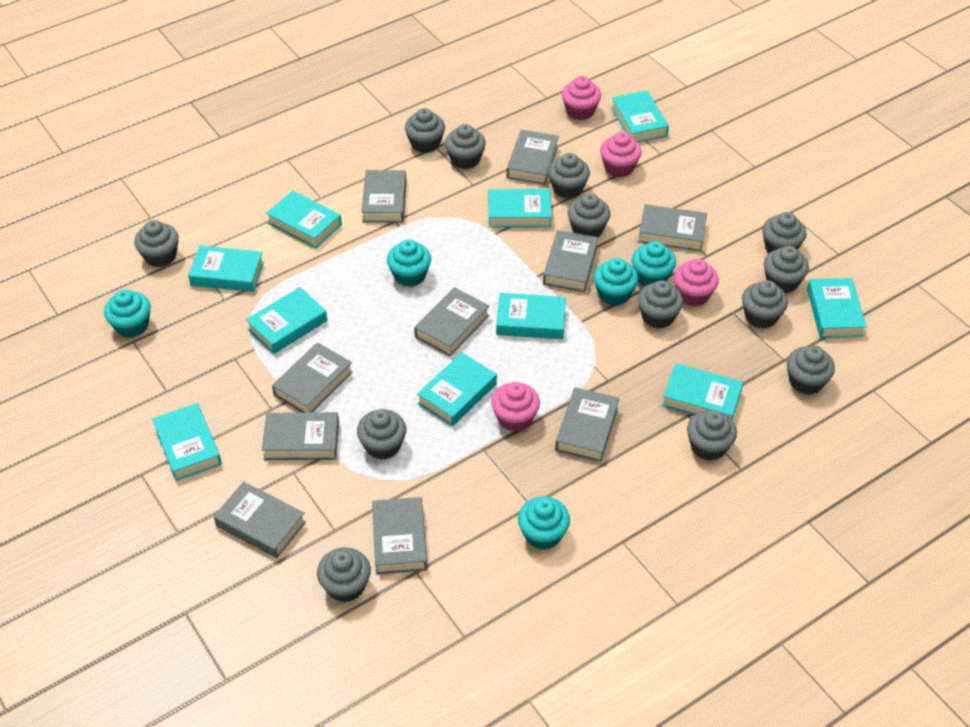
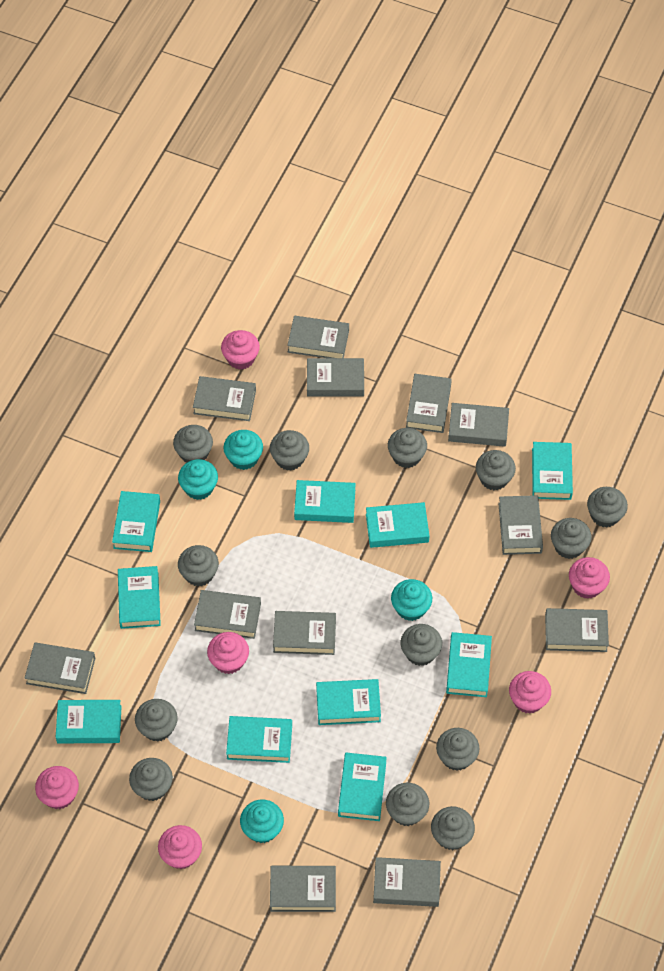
grey book: 10 -> 12
pink cupcake: 4 -> 6
turquoise cupcake: 5 -> 4

